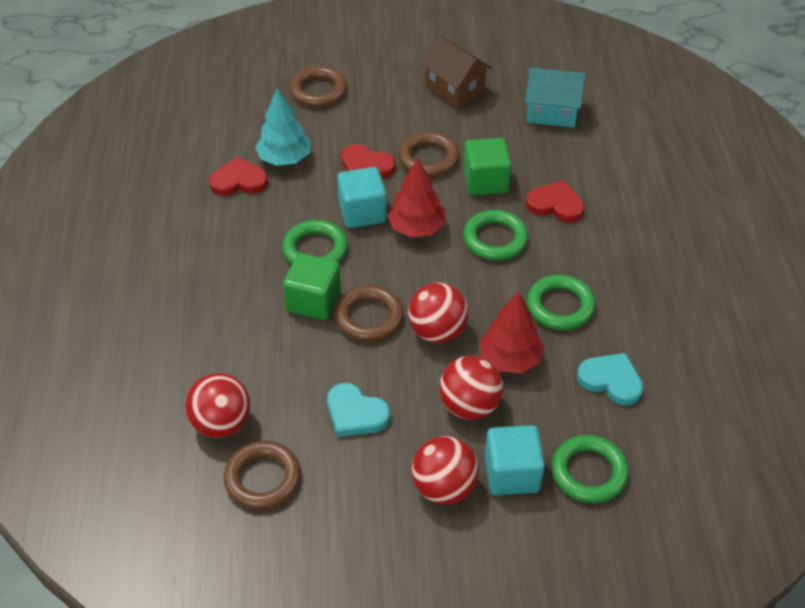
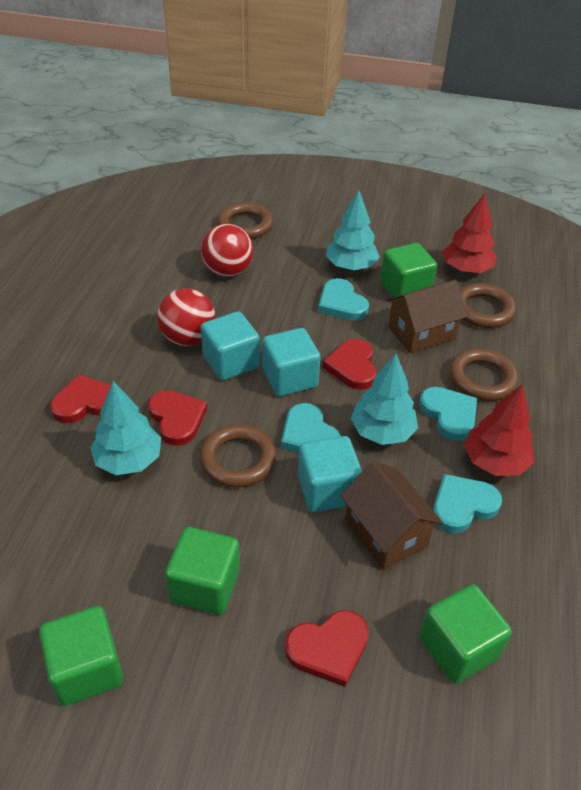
brown house: 1 -> 2
green cube: 2 -> 4
green ring: 4 -> 0
red ball: 4 -> 2
red heart: 3 -> 4
turquoise cube: 2 -> 3
turquoise heart: 2 -> 4
turquoise house: 1 -> 0
turquoise tree: 1 -> 3

